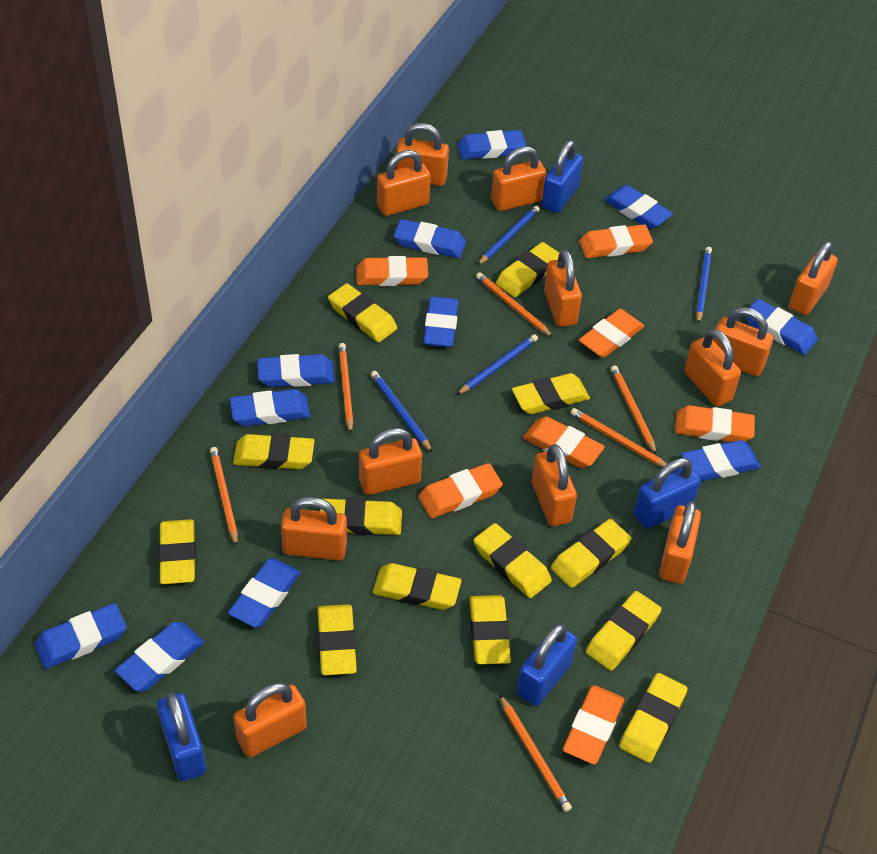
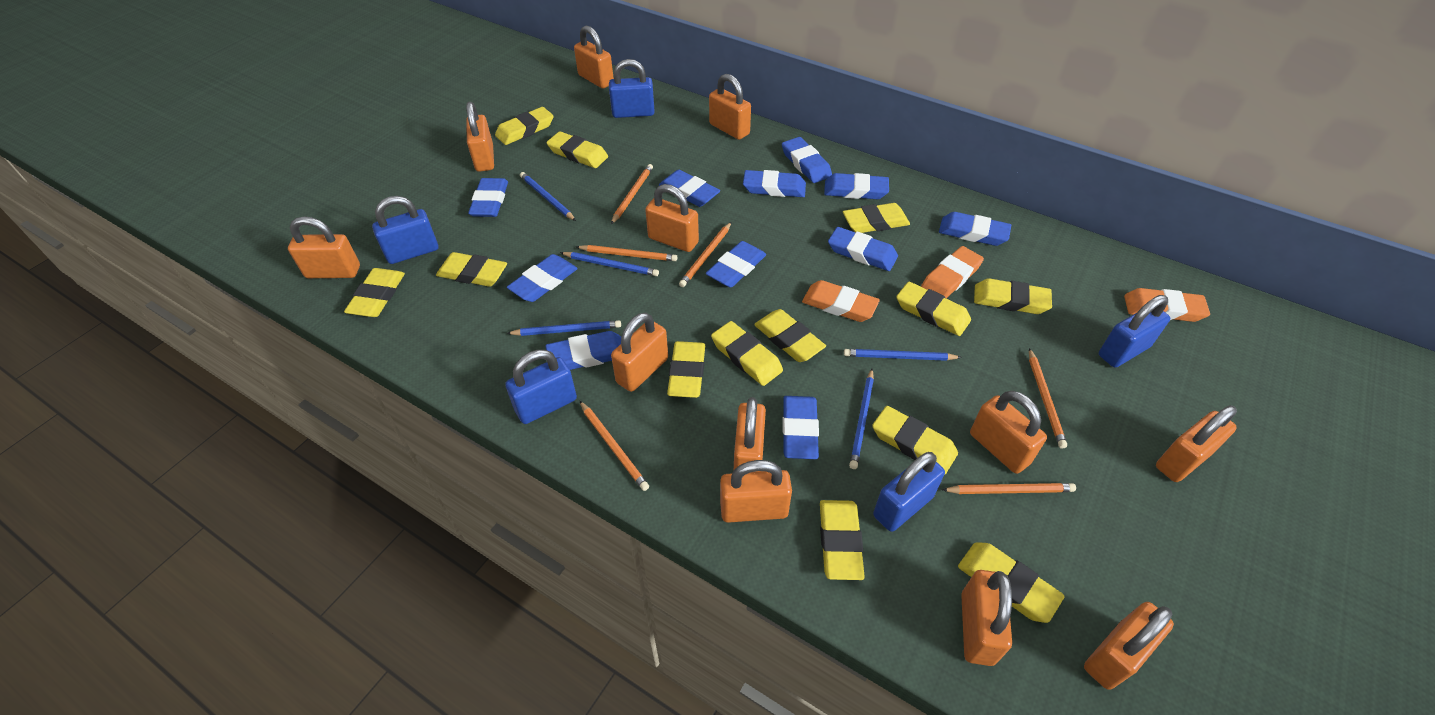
blue padlock: 4 -> 5
blue pencil: 4 -> 5
orange eraser: 7 -> 3

